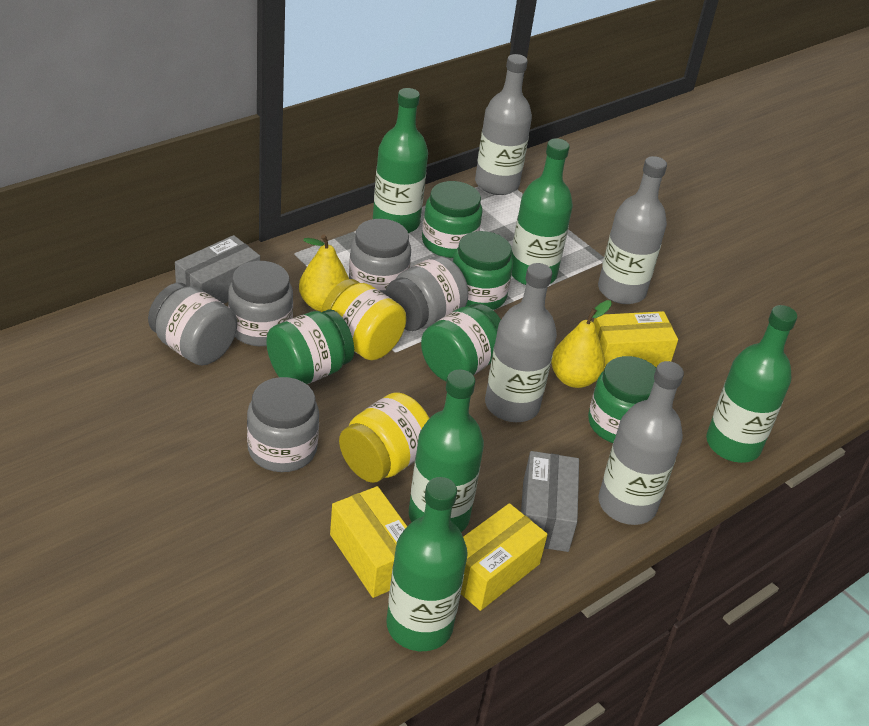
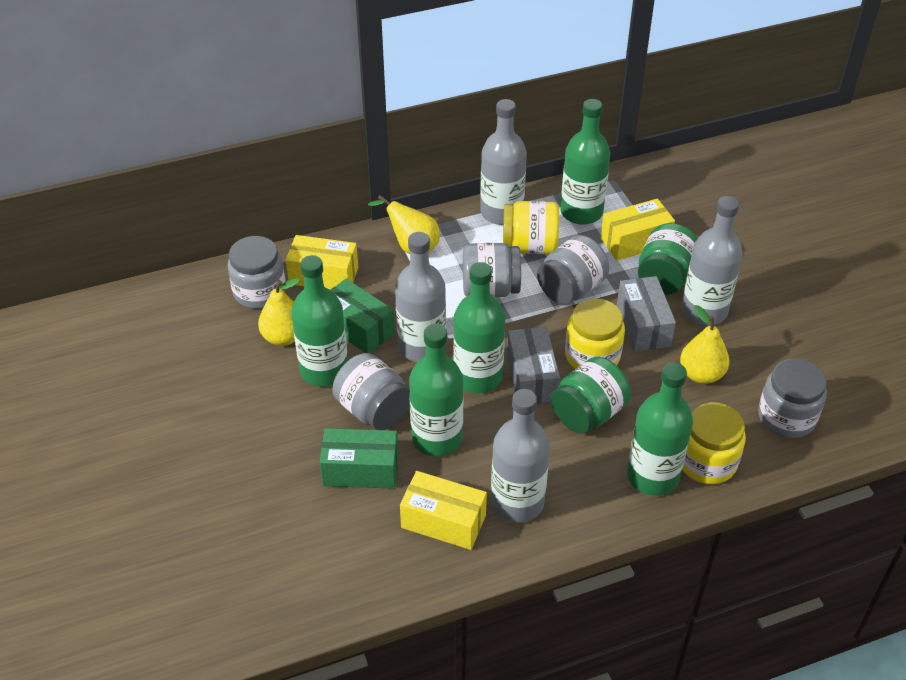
green box: 0 -> 2
green jar: 5 -> 2
yellow jar: 2 -> 3
yellow pear: 2 -> 3

